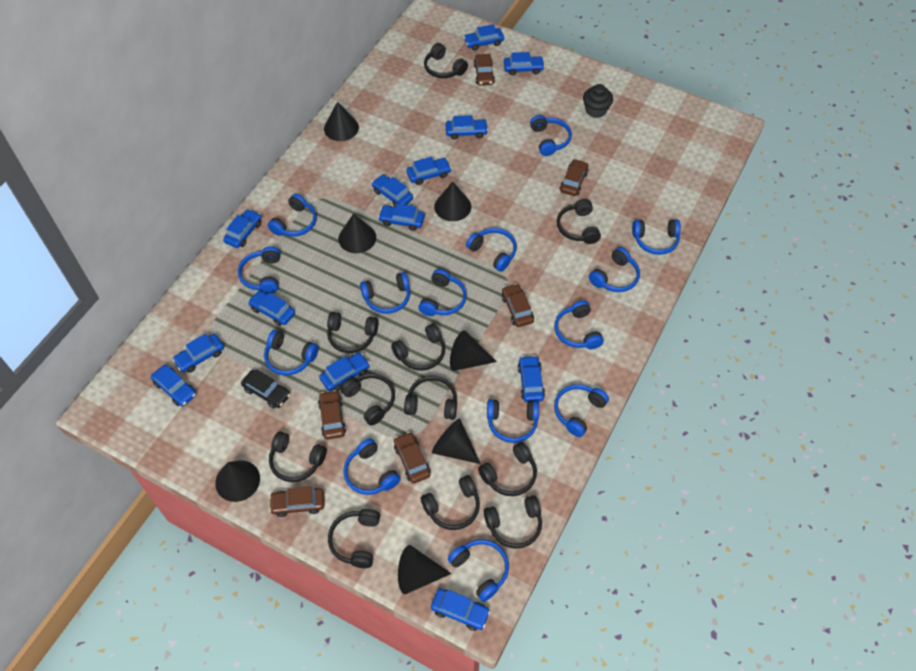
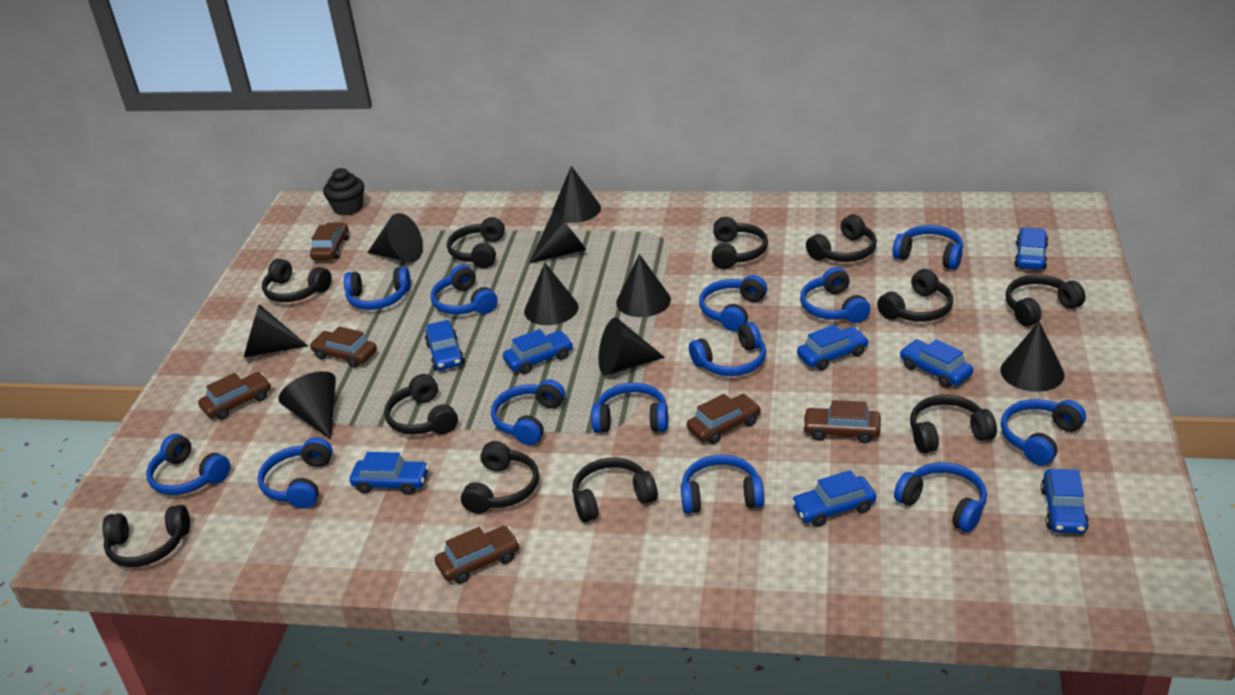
black car: 1 -> 0
black cone: 7 -> 9
blue car: 13 -> 8
blue headphones: 14 -> 13

